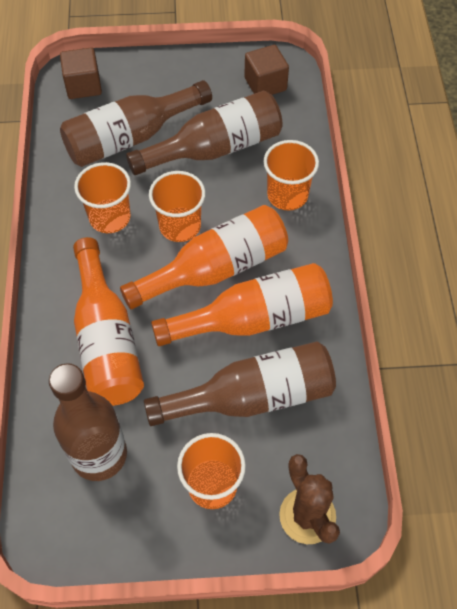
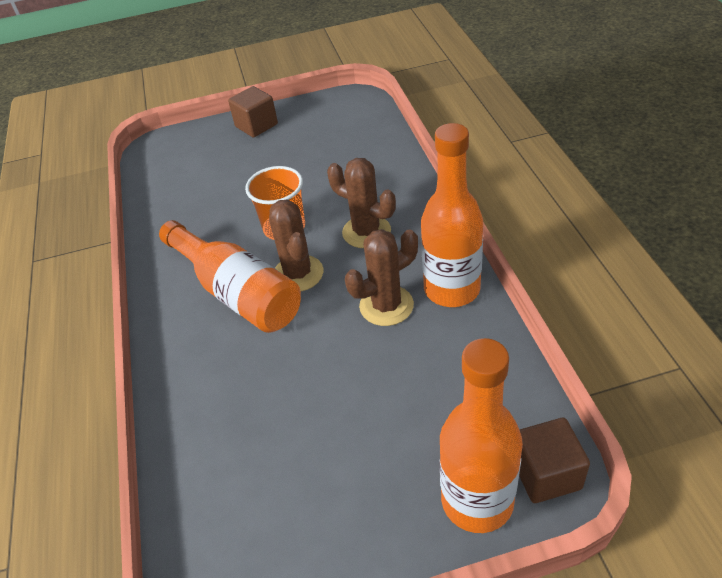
brown bottle: 4 -> 0
brown cactus: 1 -> 3
orange cup: 4 -> 1

